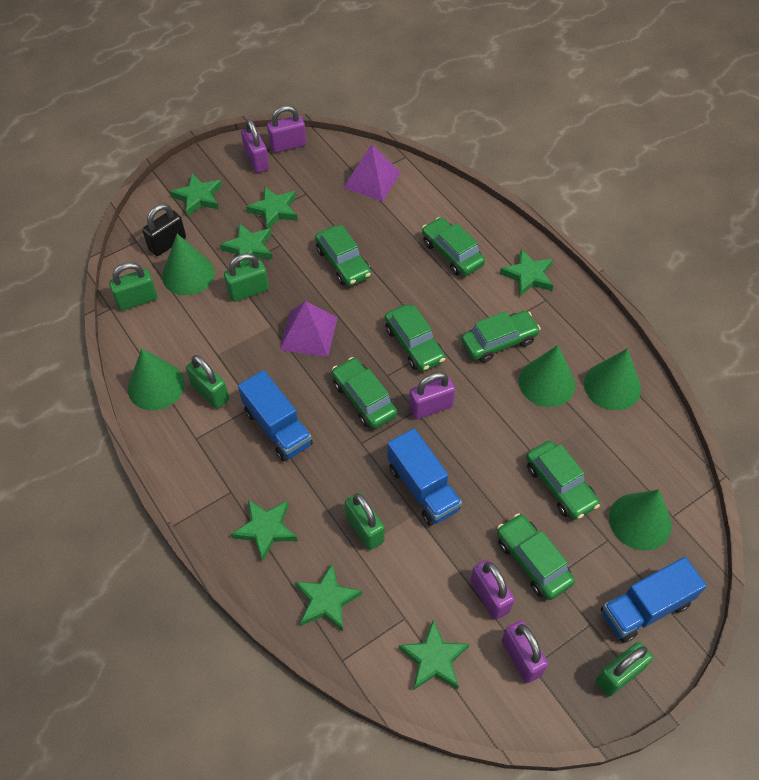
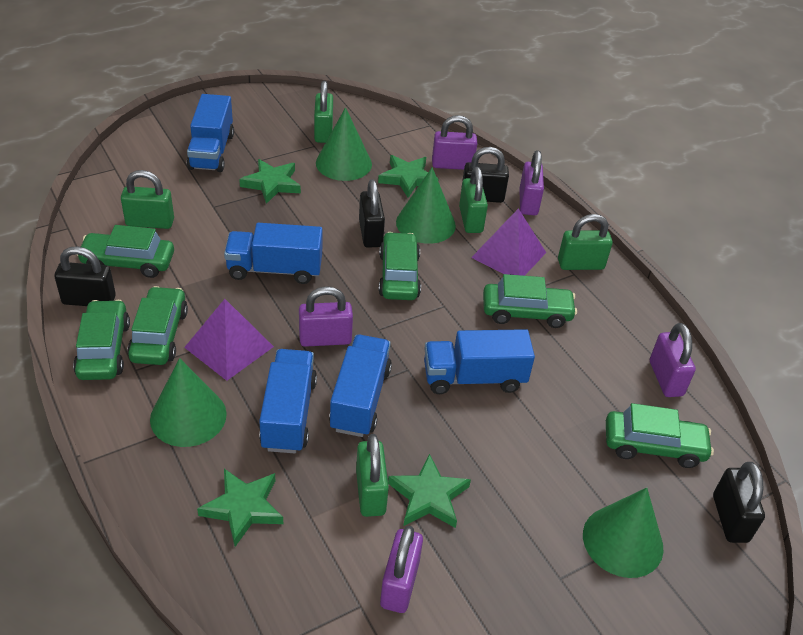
black padlock: 1 -> 4
blue truck: 3 -> 5
green car: 7 -> 6
green cone: 5 -> 4
green star: 7 -> 4

